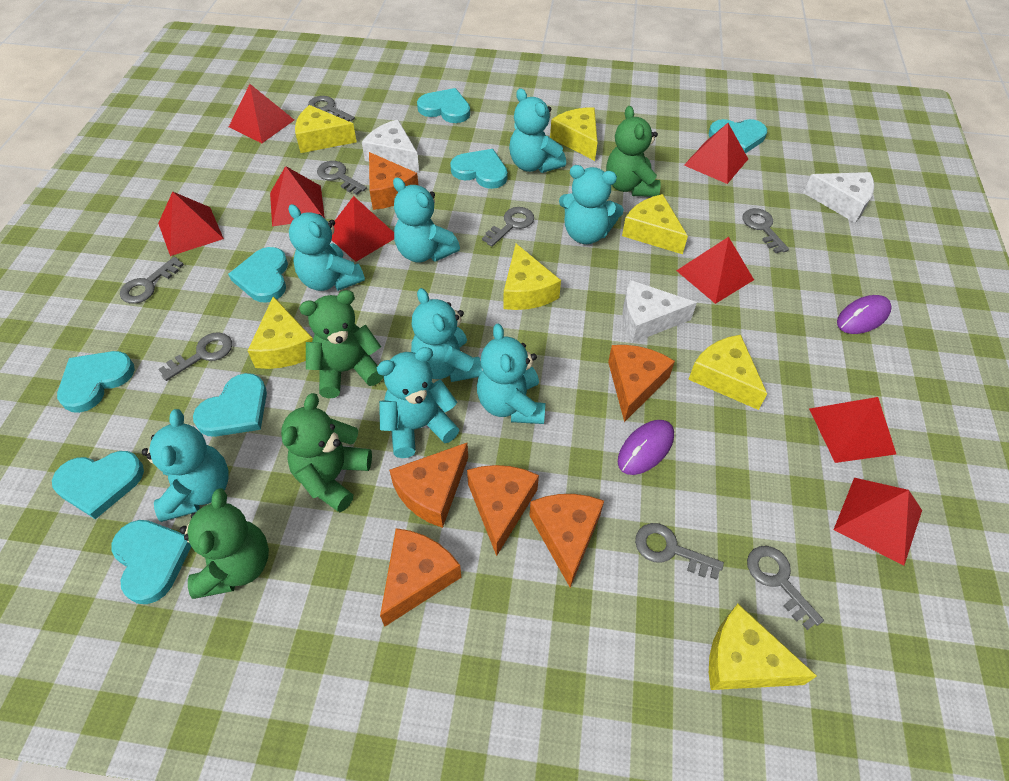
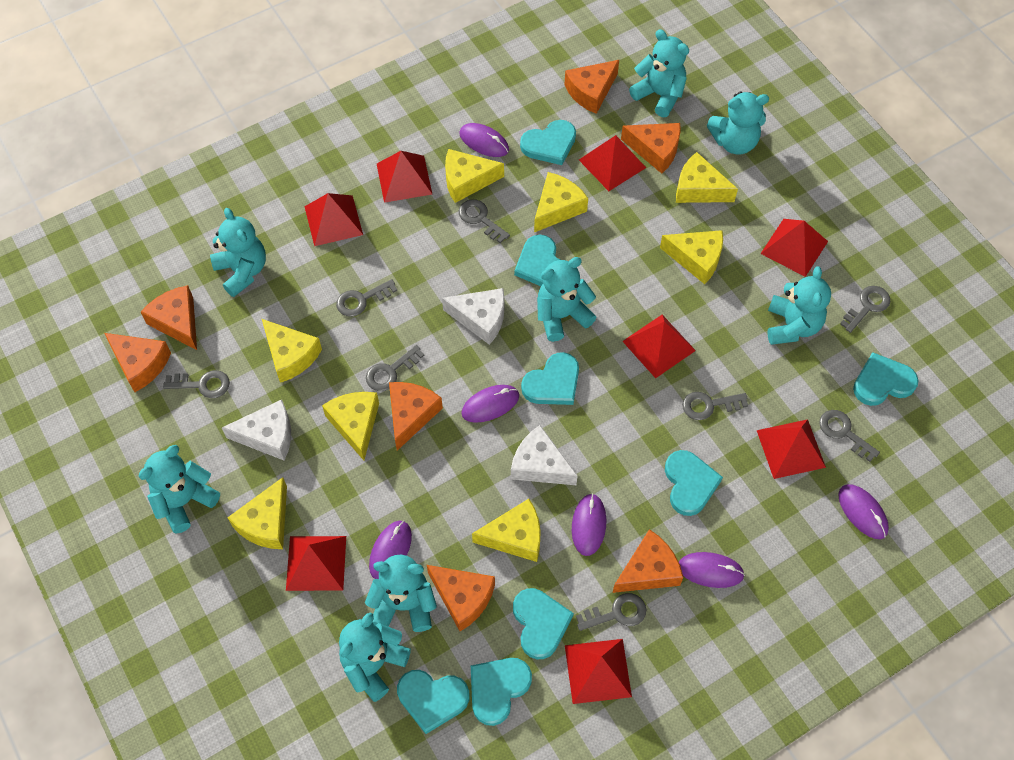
green teddy bear: 4 -> 0
orange cheese: 6 -> 7
purple mouse: 2 -> 6
yellow cheese: 7 -> 8

